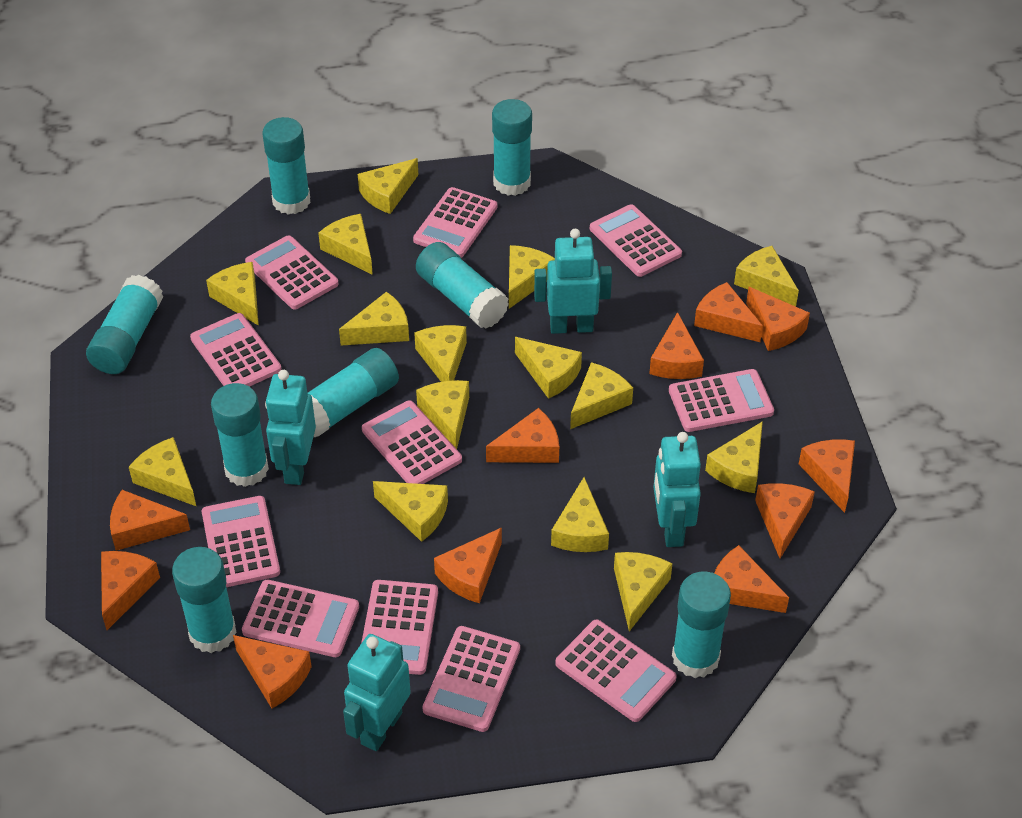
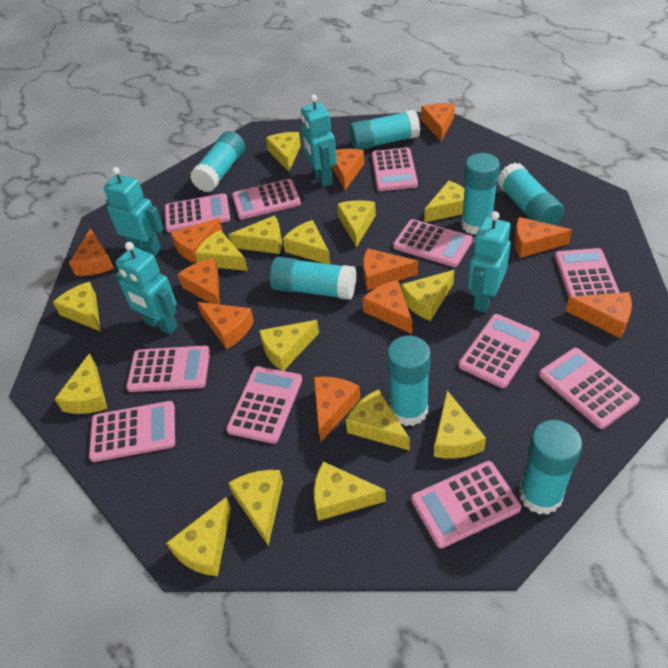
turquoise glue stick: 8 -> 7

